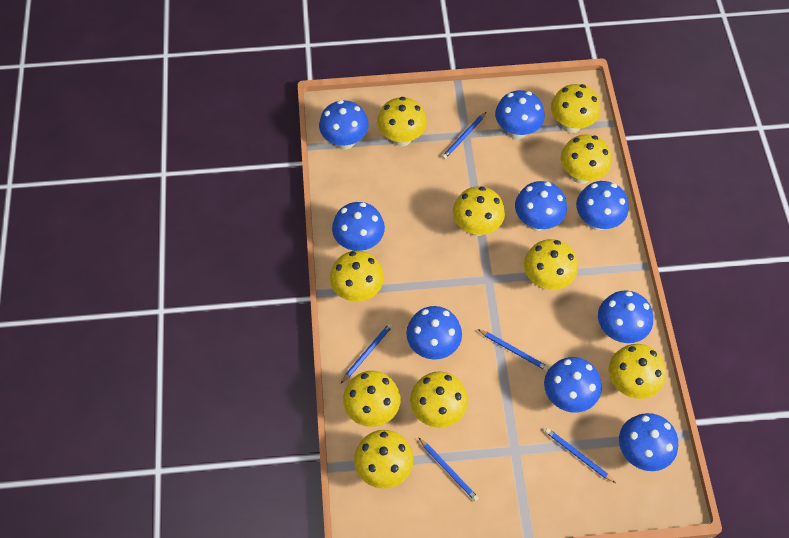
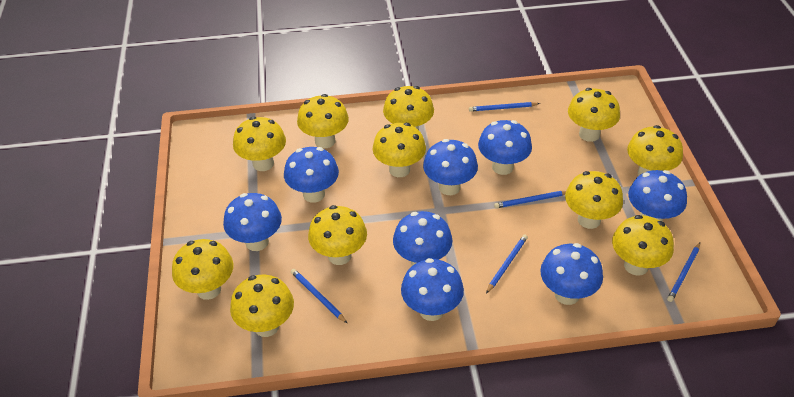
blue mushroom: 9 -> 8
yellow mushroom: 10 -> 11

